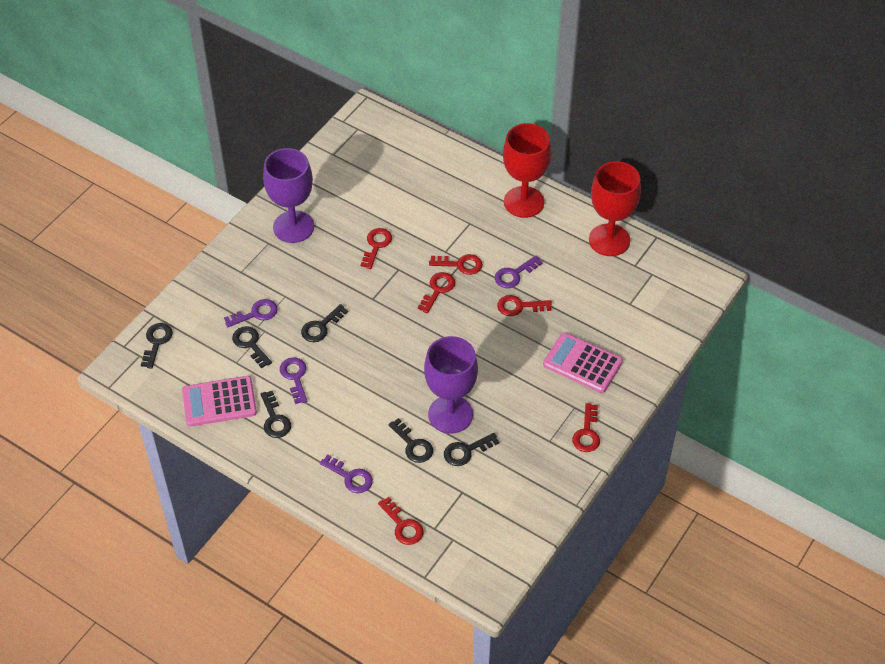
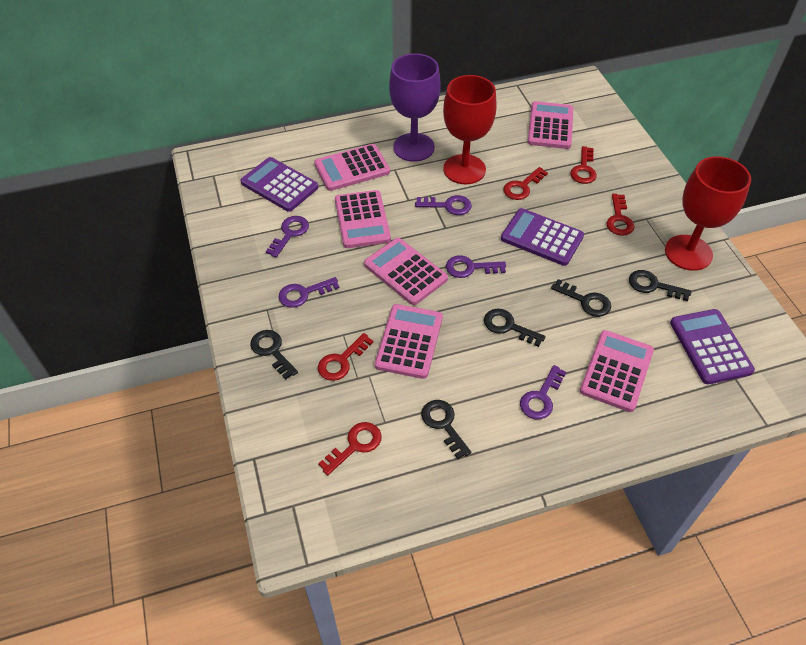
black key: 6 -> 5
pink calculator: 2 -> 6
purple calculator: 0 -> 3
purple goblet: 2 -> 1
purple key: 4 -> 5
red key: 6 -> 5

